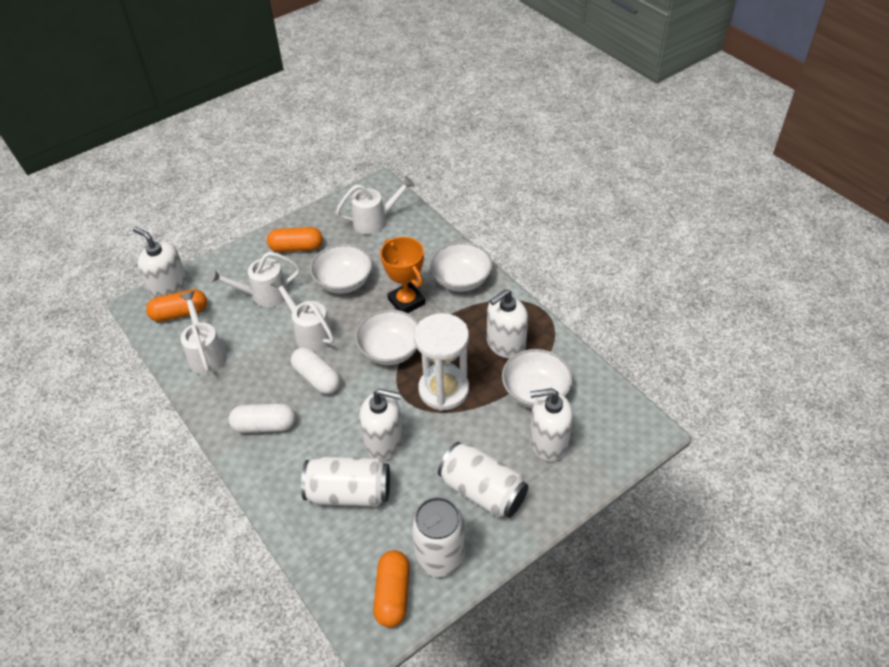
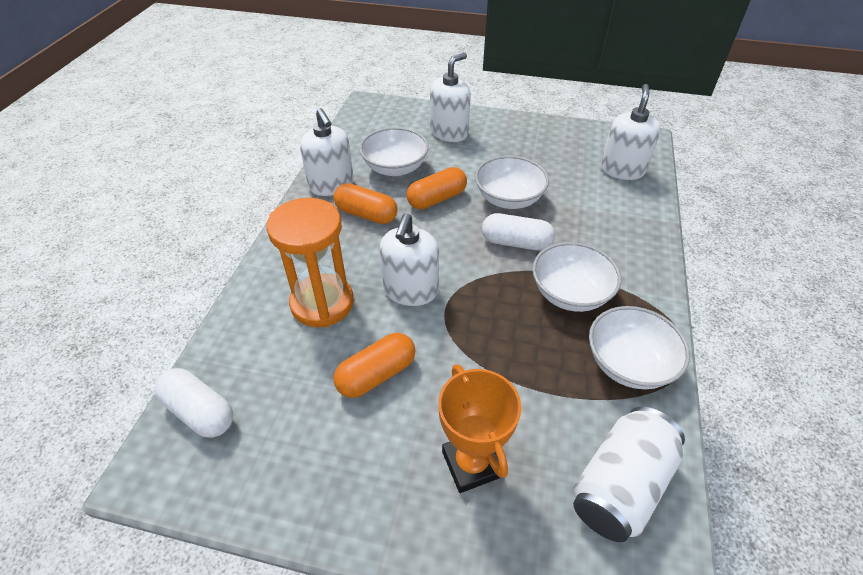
orange hourglass: 0 -> 1
white can: 3 -> 1
white hourglass: 1 -> 0
white watering can: 4 -> 0

